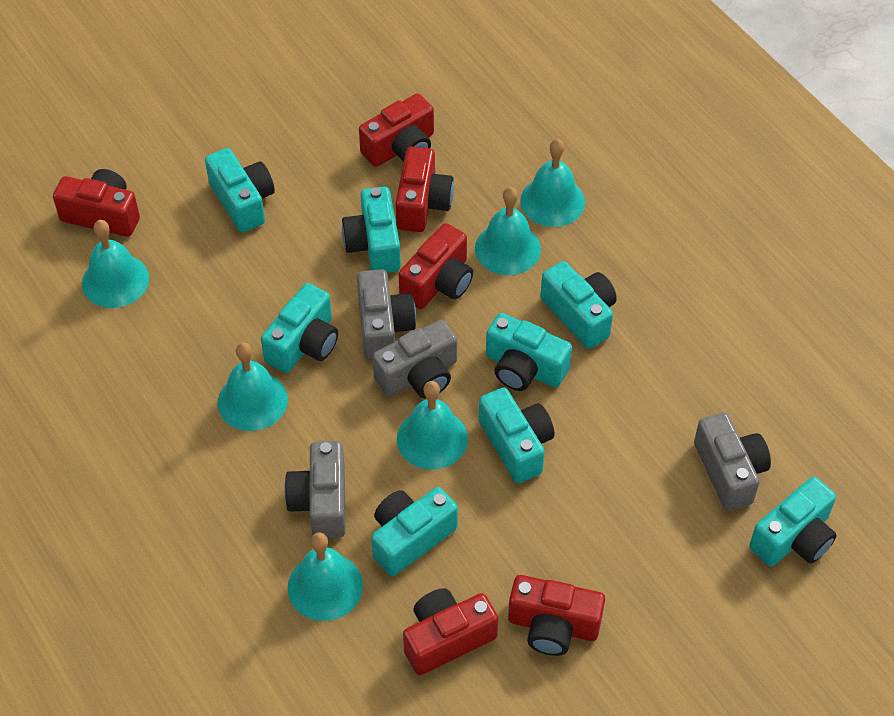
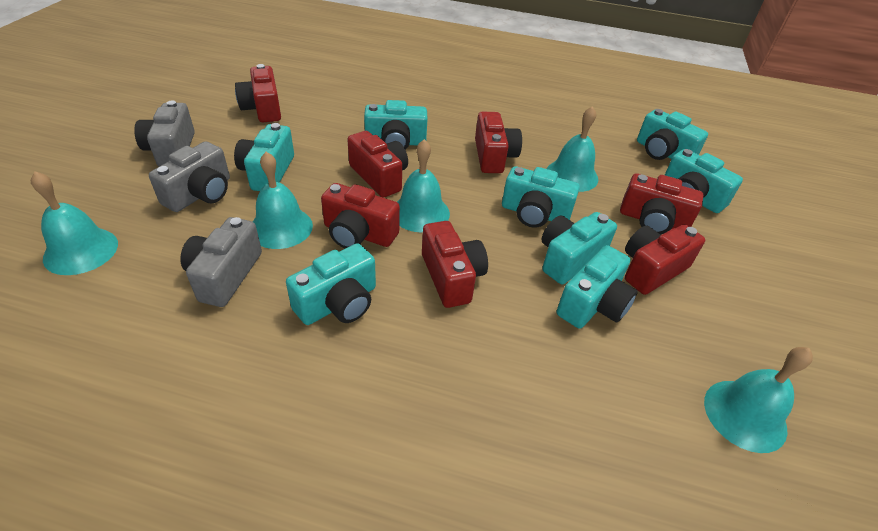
grey camera: 4 -> 3
red camera: 6 -> 7
turquoise bell: 6 -> 5

